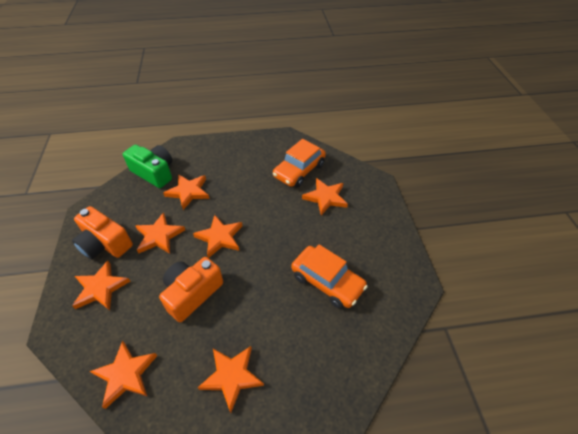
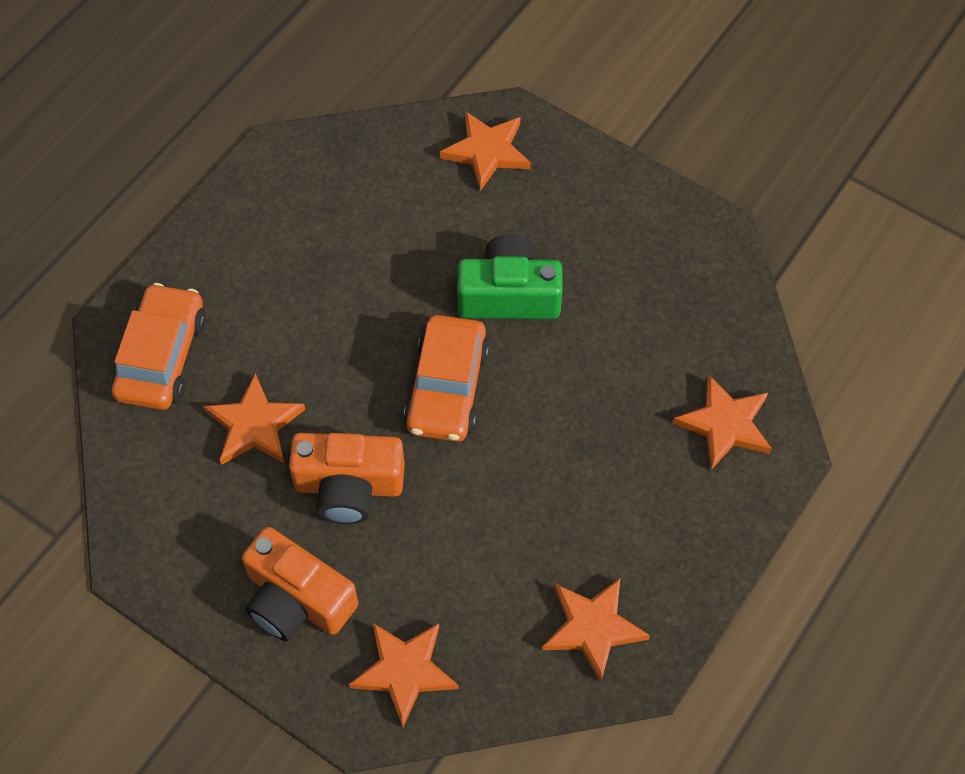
orange star: 7 -> 5

